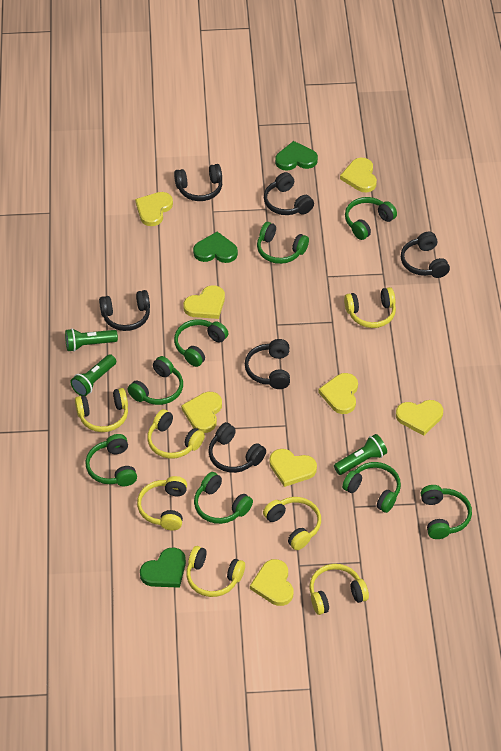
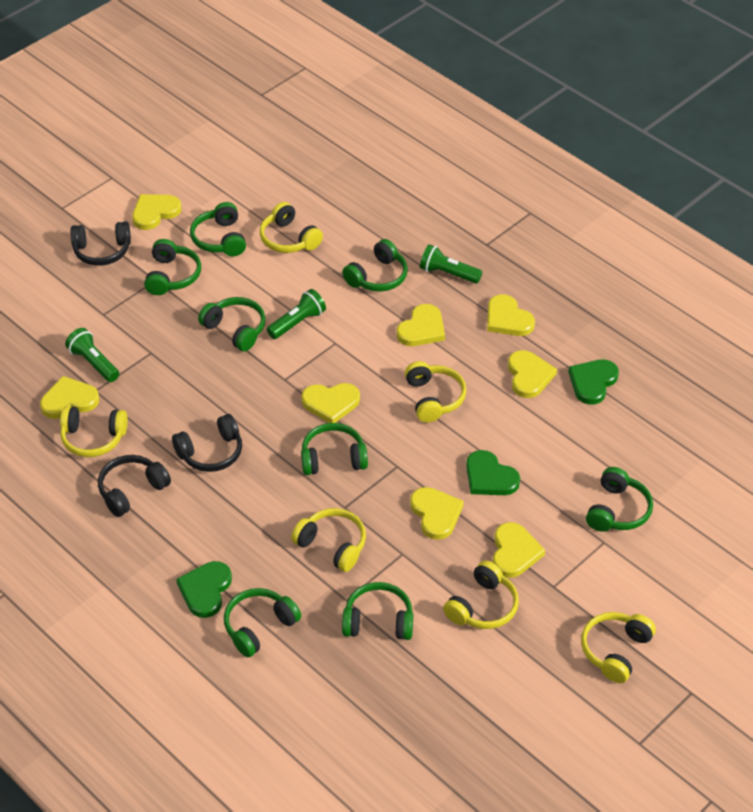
black headphones: 6 -> 3
yellow headphones: 7 -> 6

